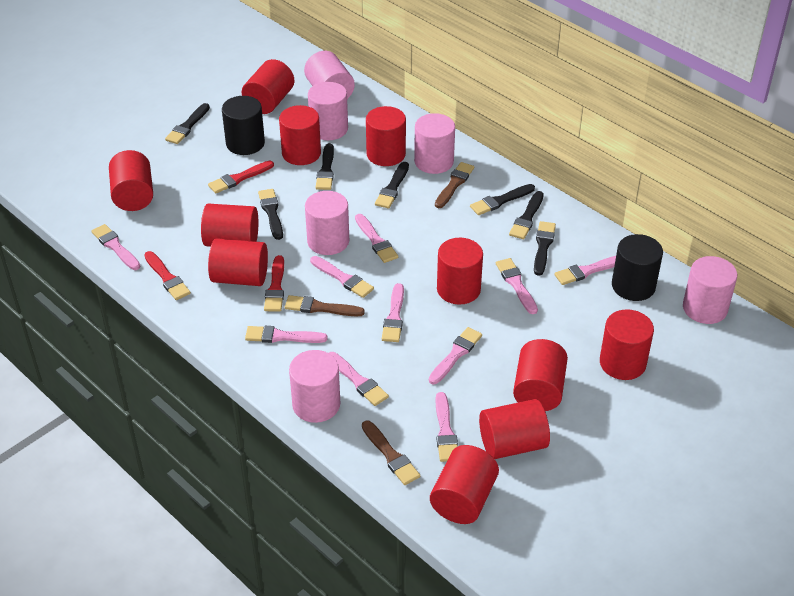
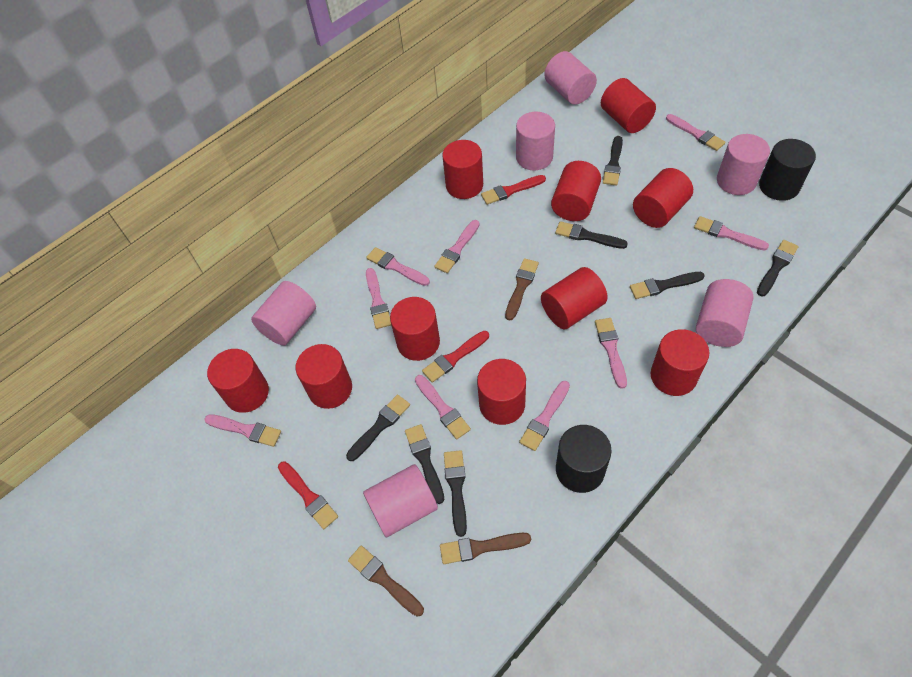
pink brush: 10 -> 9
red cylinder: 11 -> 10

